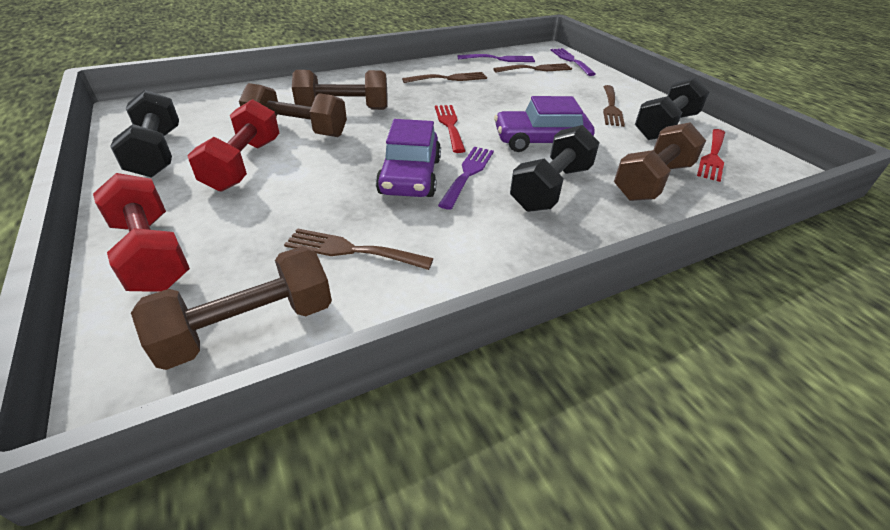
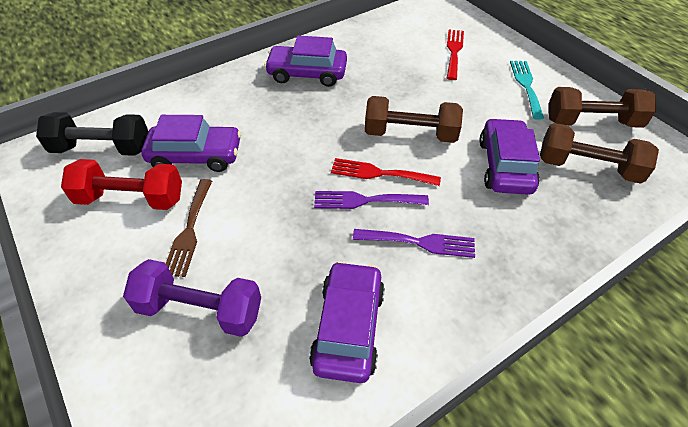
black dumbbell: 3 -> 1
brown dumbbell: 4 -> 3
brown fork: 4 -> 1
purple car: 2 -> 4
purple dumbbell: 0 -> 1
purple fork: 3 -> 2
red dumbbell: 2 -> 1
turquoise fork: 0 -> 1

